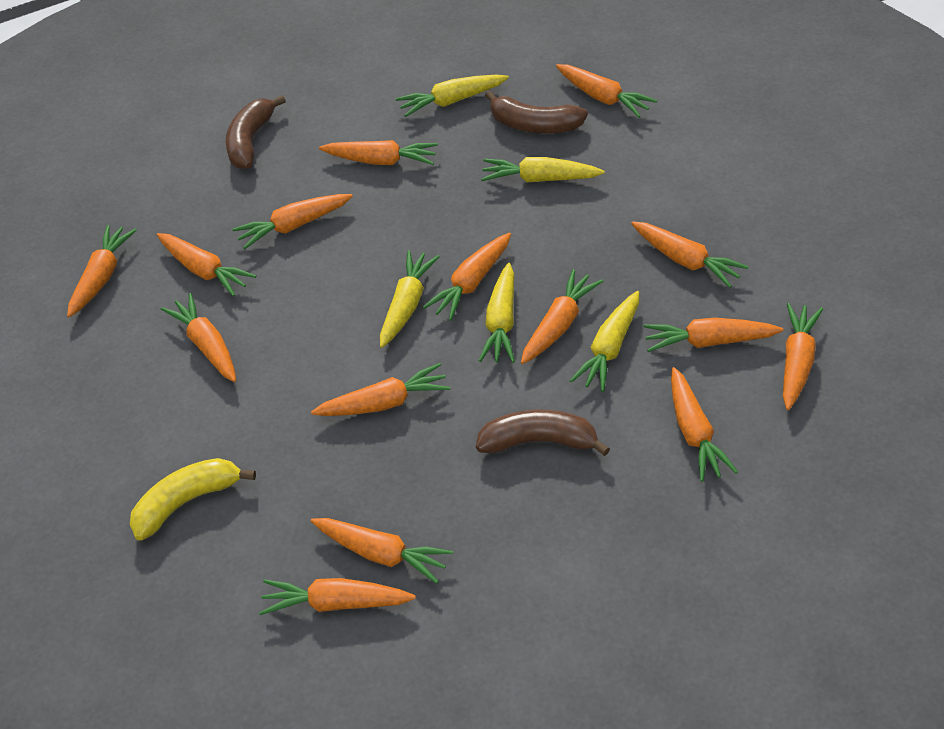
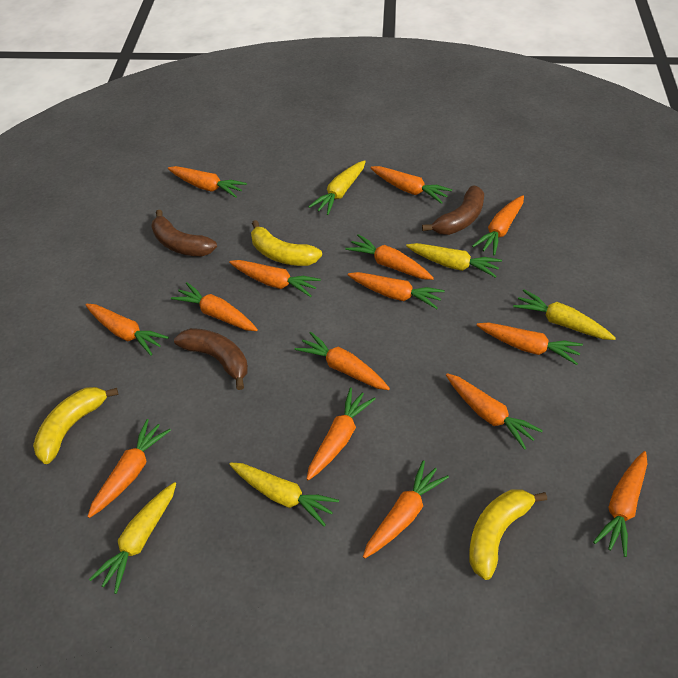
yellow banana: 1 -> 3

